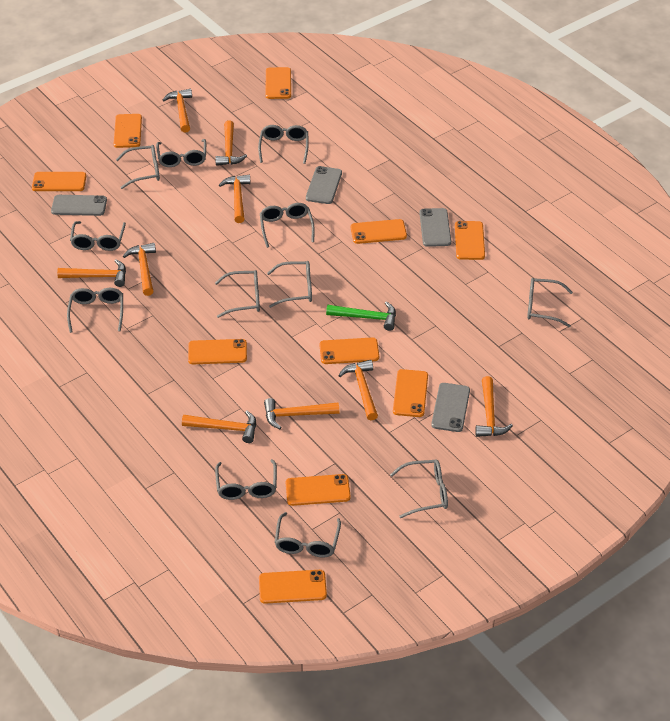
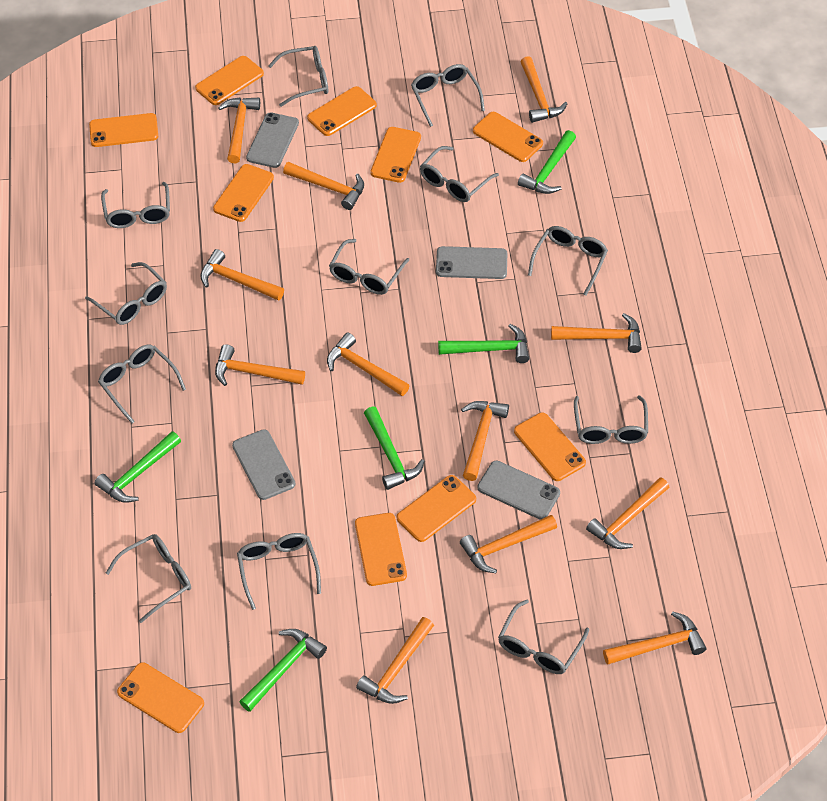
green hammer: 1 -> 5
orange hammer: 9 -> 12

